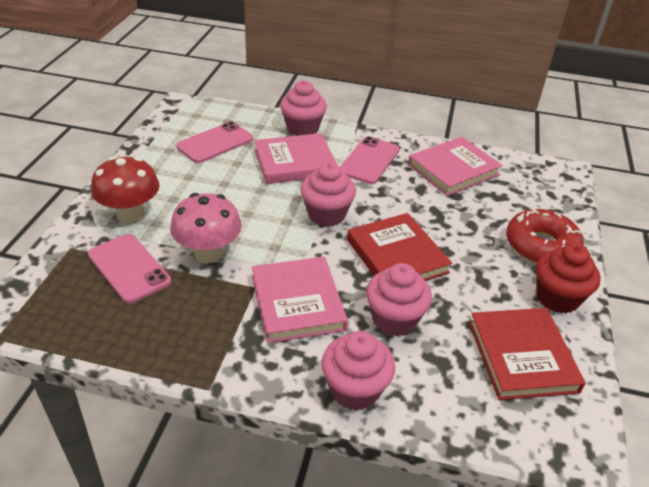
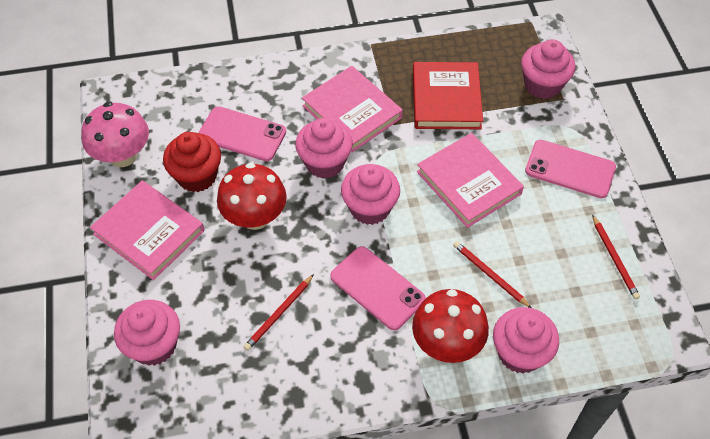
pink cupcake: 4 -> 5
red book: 2 -> 1
red donut: 1 -> 0
red mushroom: 1 -> 2
red pencil: 0 -> 3

